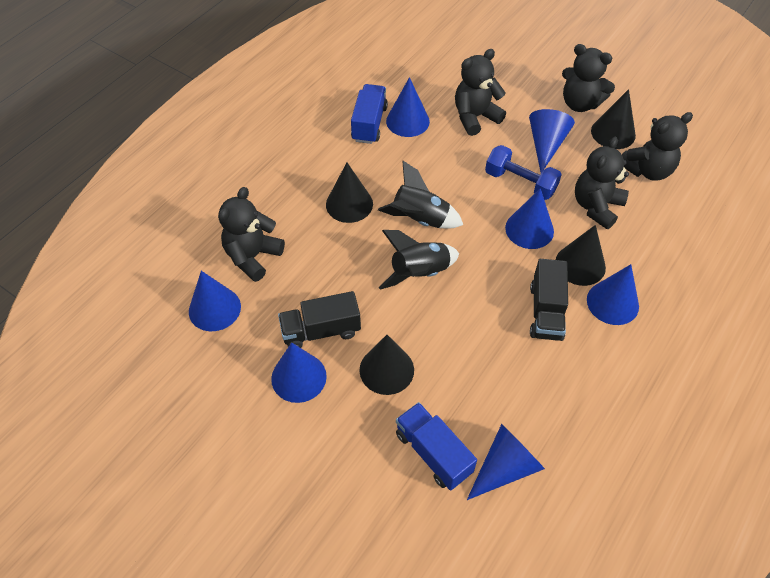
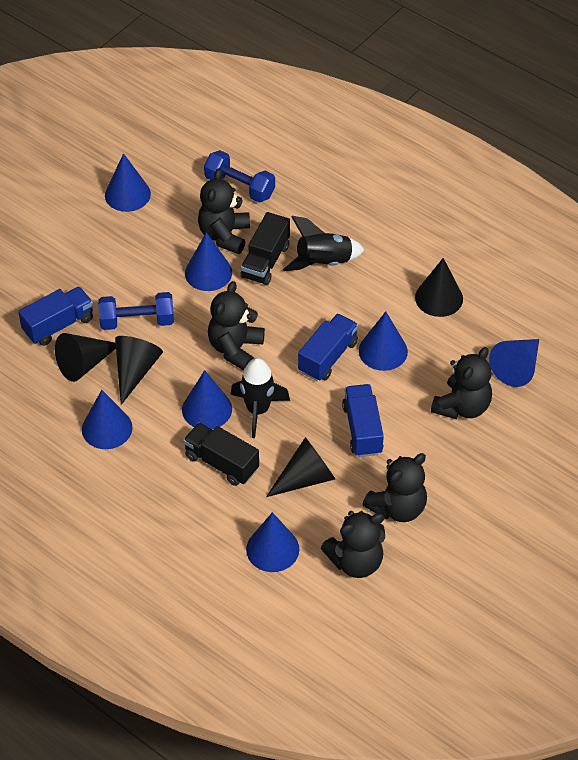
blue dumbbell: 1 -> 2
blue truck: 2 -> 3

